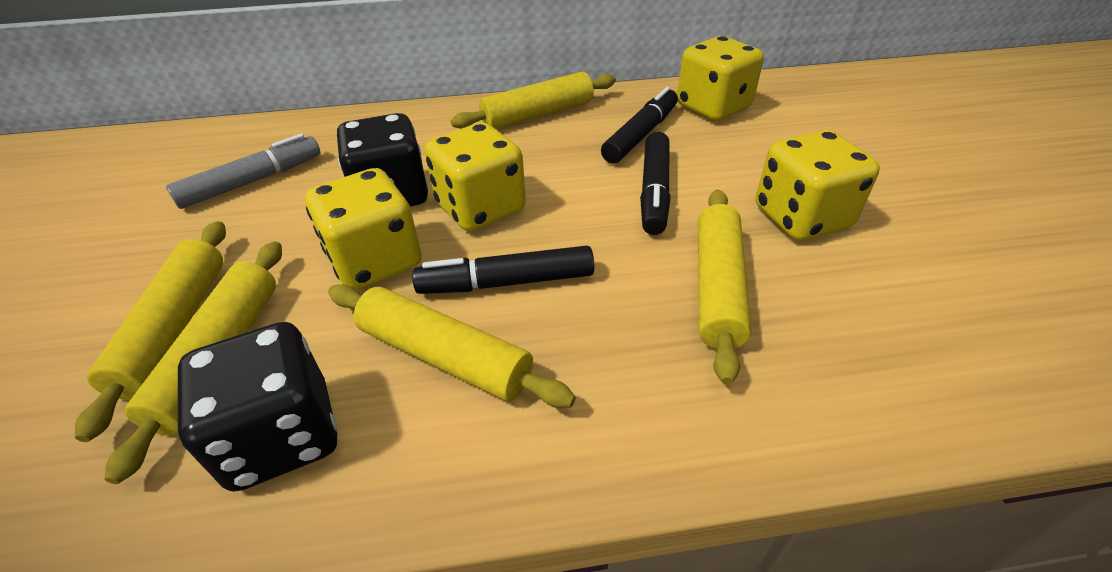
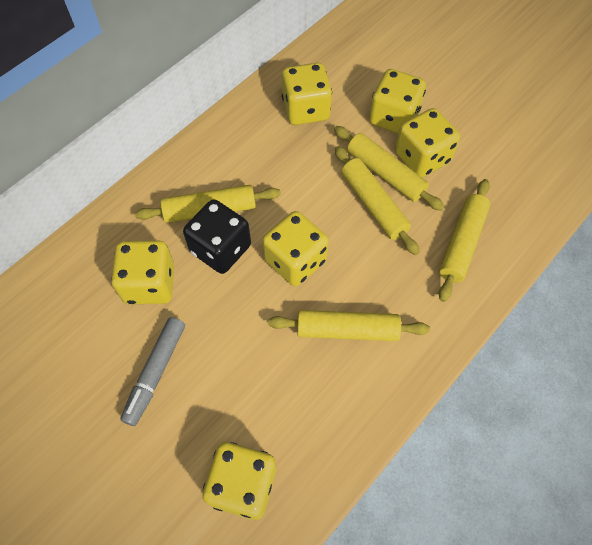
black dice: 2 -> 1
black marker: 3 -> 0
yellow dice: 4 -> 6

